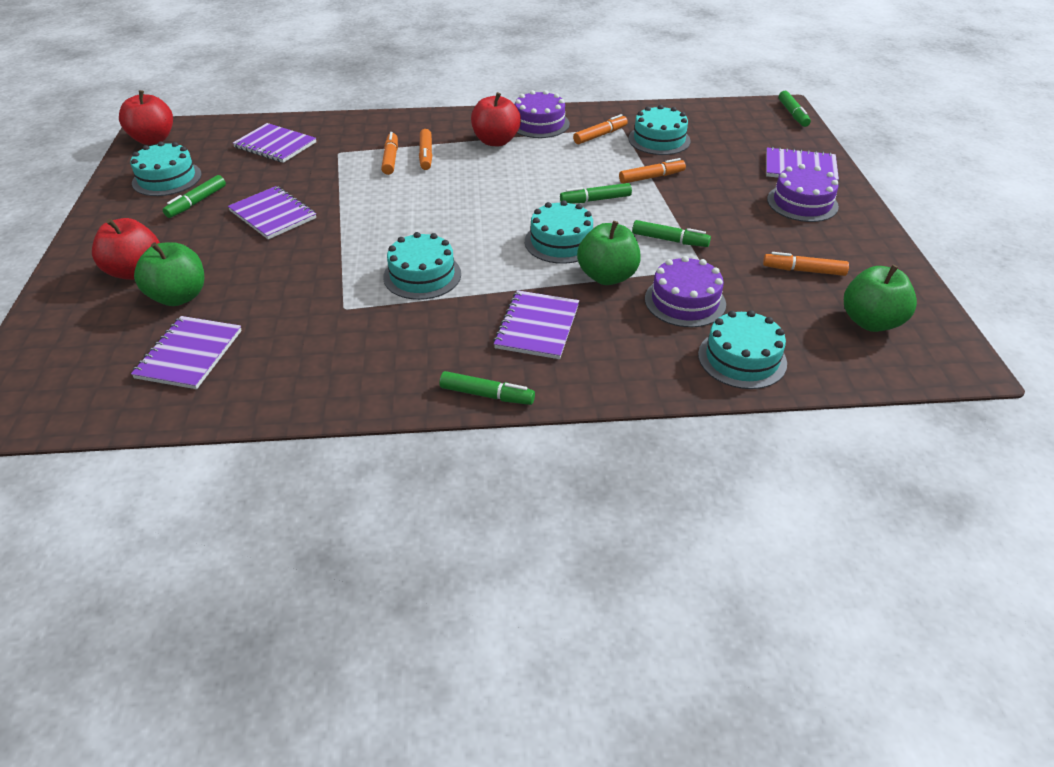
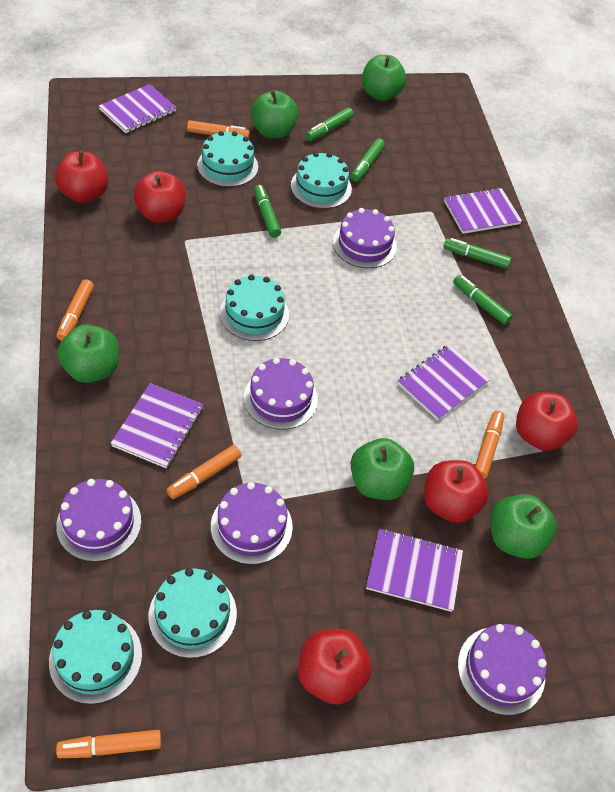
green apple: 3 -> 5
purple cake: 3 -> 5
red apple: 3 -> 5

